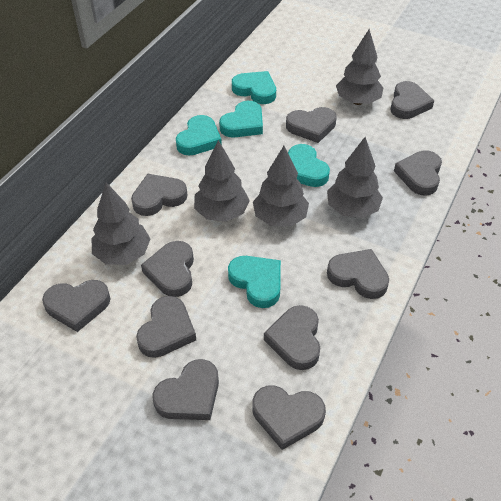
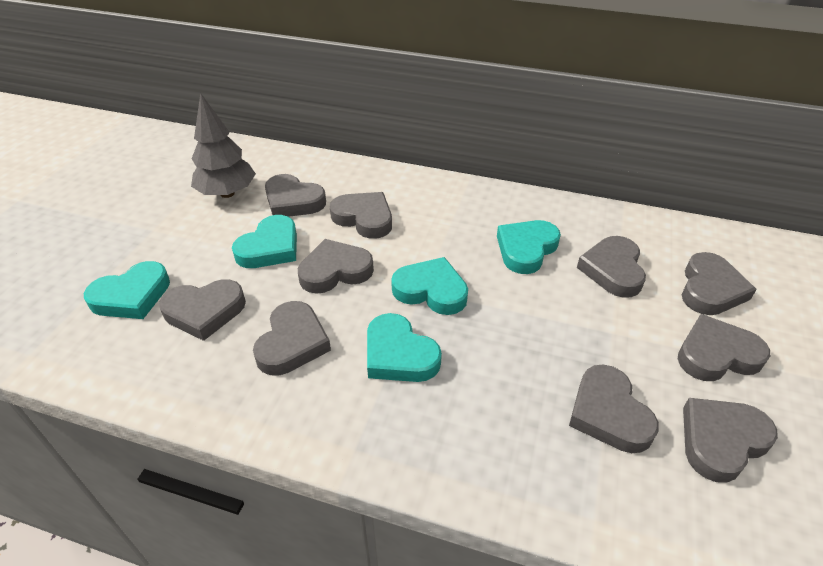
grey heart: 11 -> 10
grey tree: 5 -> 1

